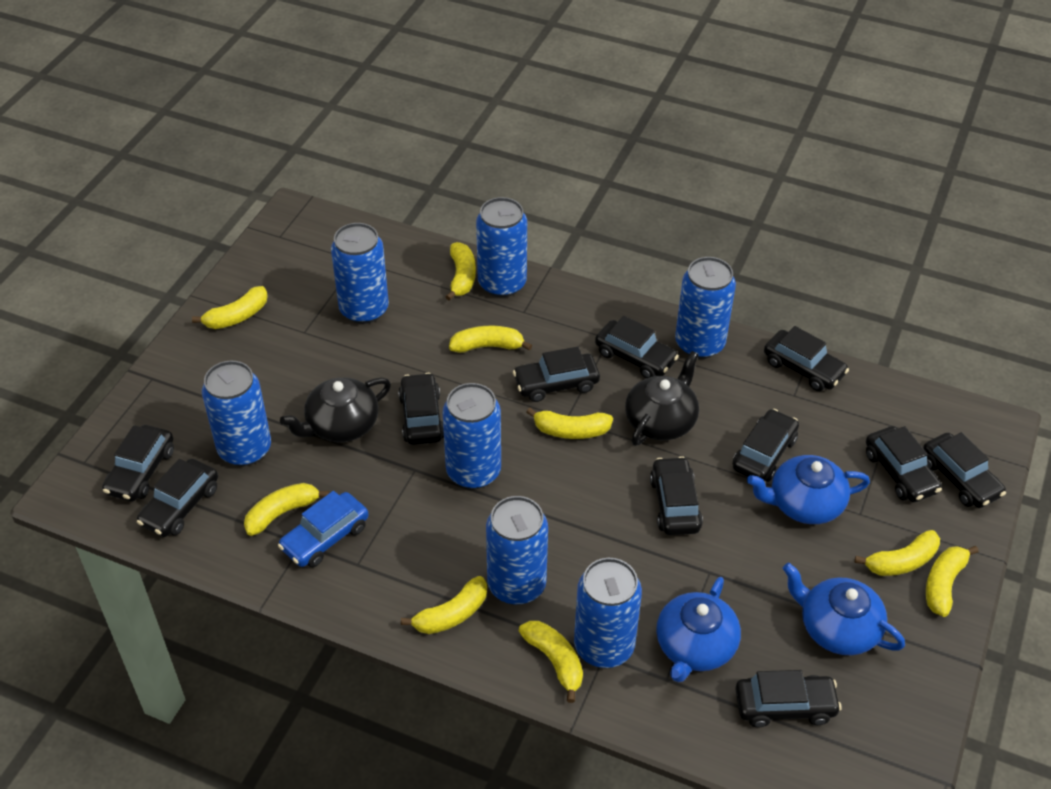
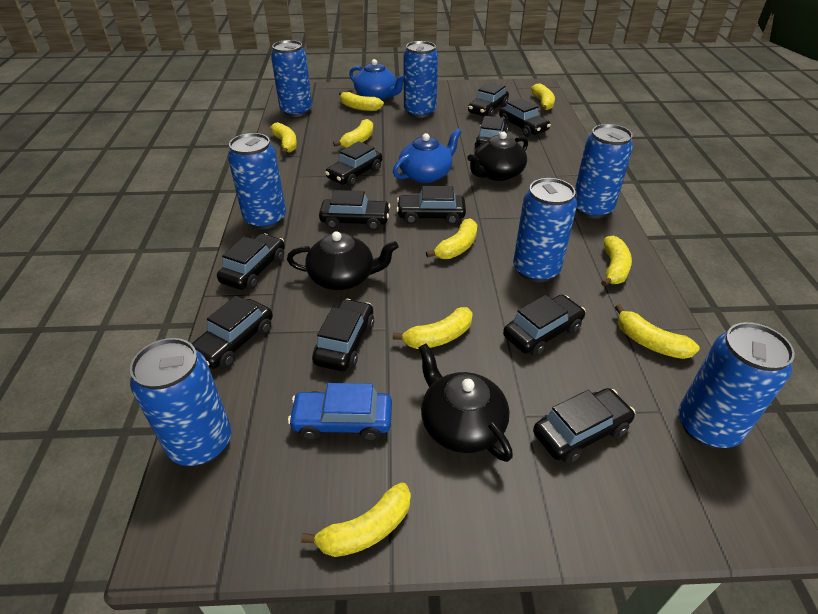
black teapot: 2 -> 3
blue teapot: 3 -> 2

